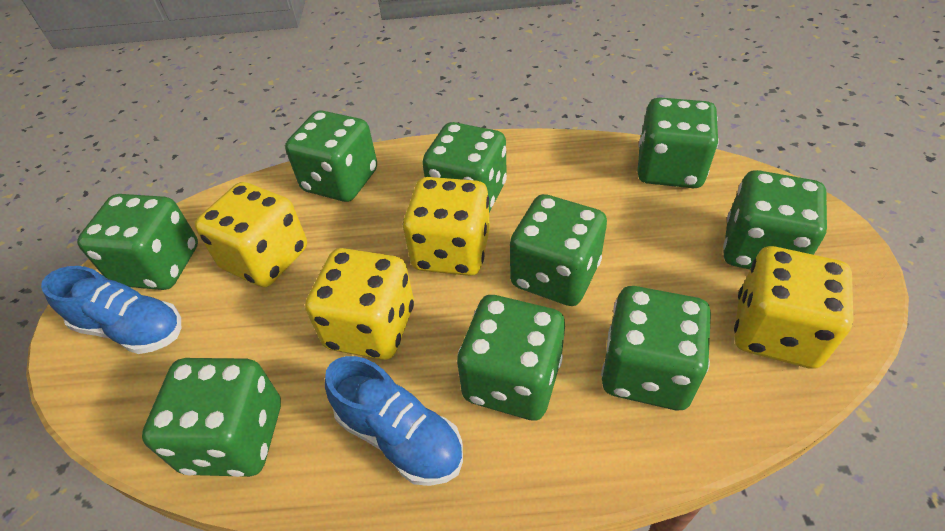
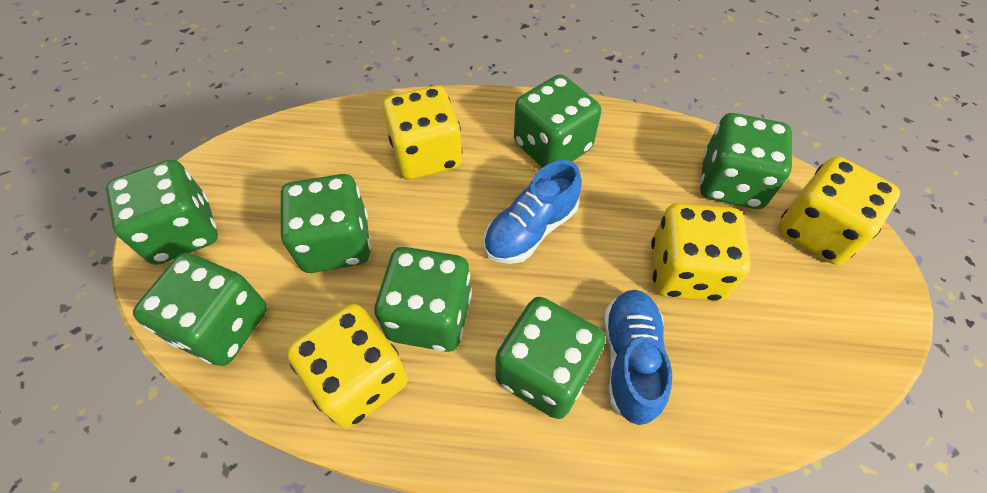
green dice: 9 -> 7

